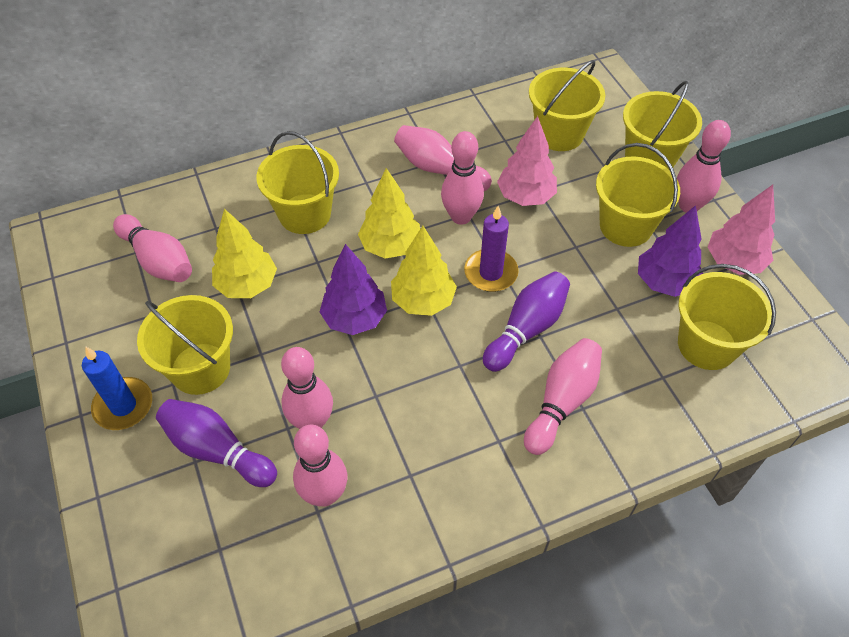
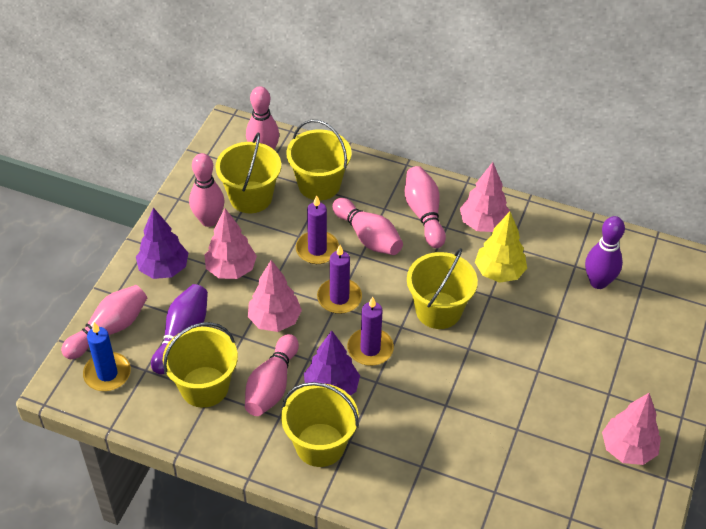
pink bowling pin: 7 -> 6
pink tree: 2 -> 4
purple candle: 1 -> 3
yellow bucket: 6 -> 5
yellow tree: 3 -> 1

